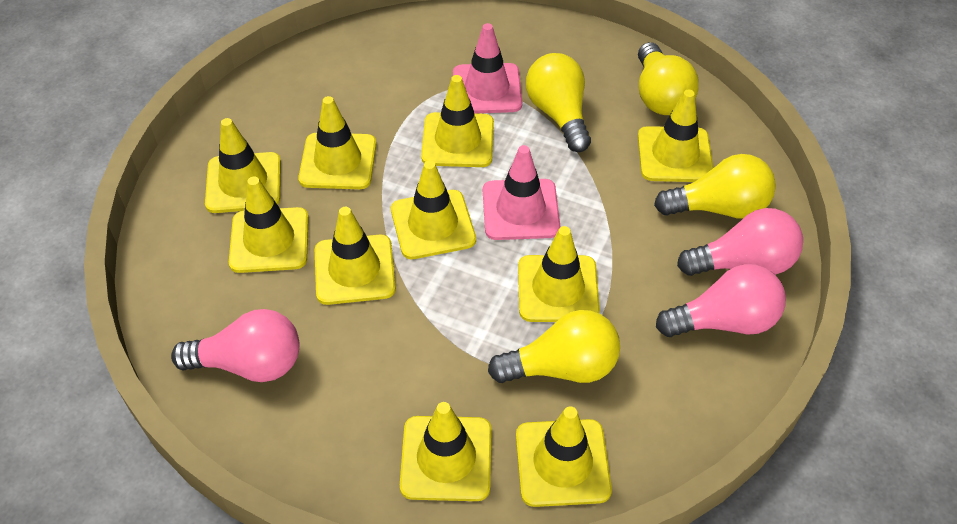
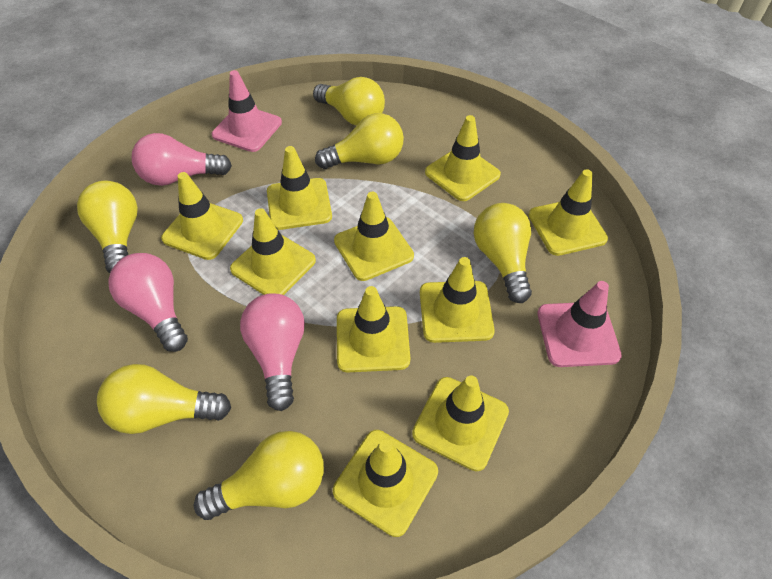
yellow light bulb: 4 -> 6

